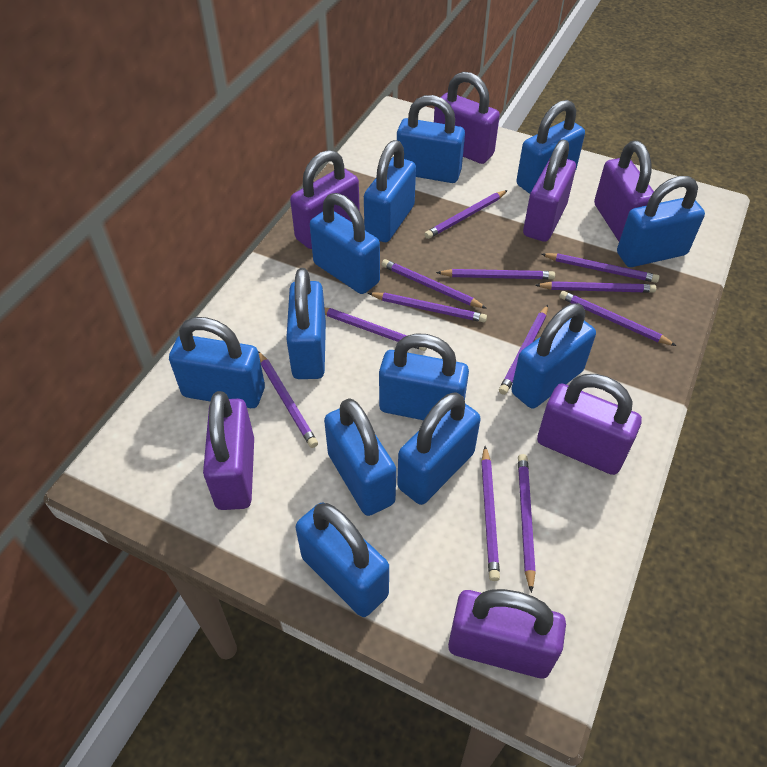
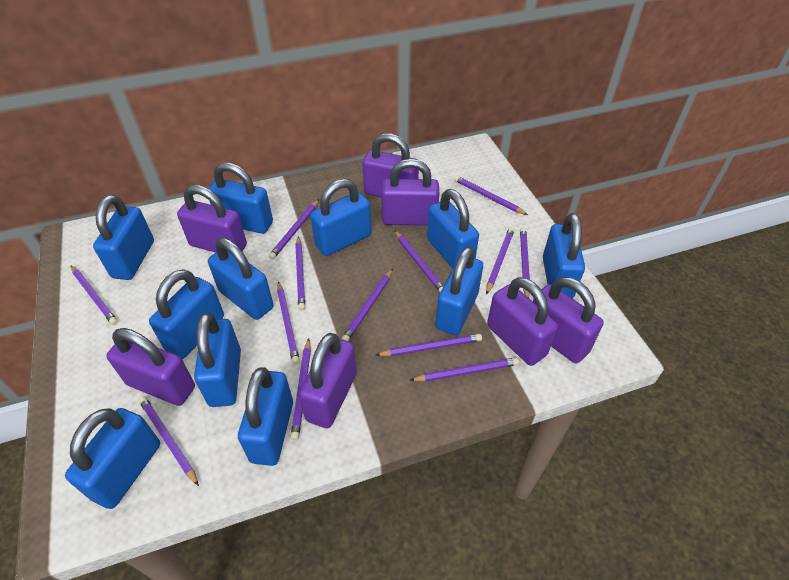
blue padlock: 12 -> 11
purple pencil: 12 -> 13

